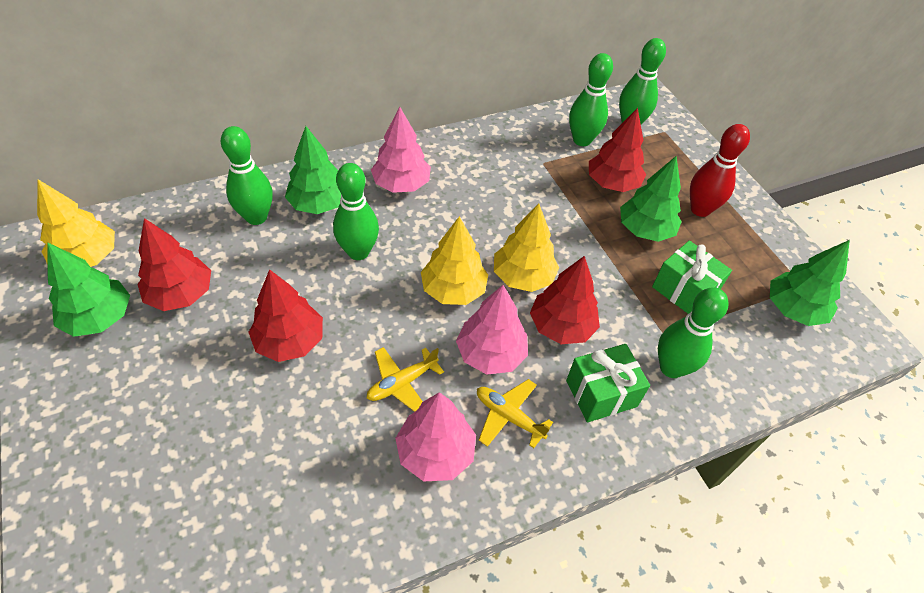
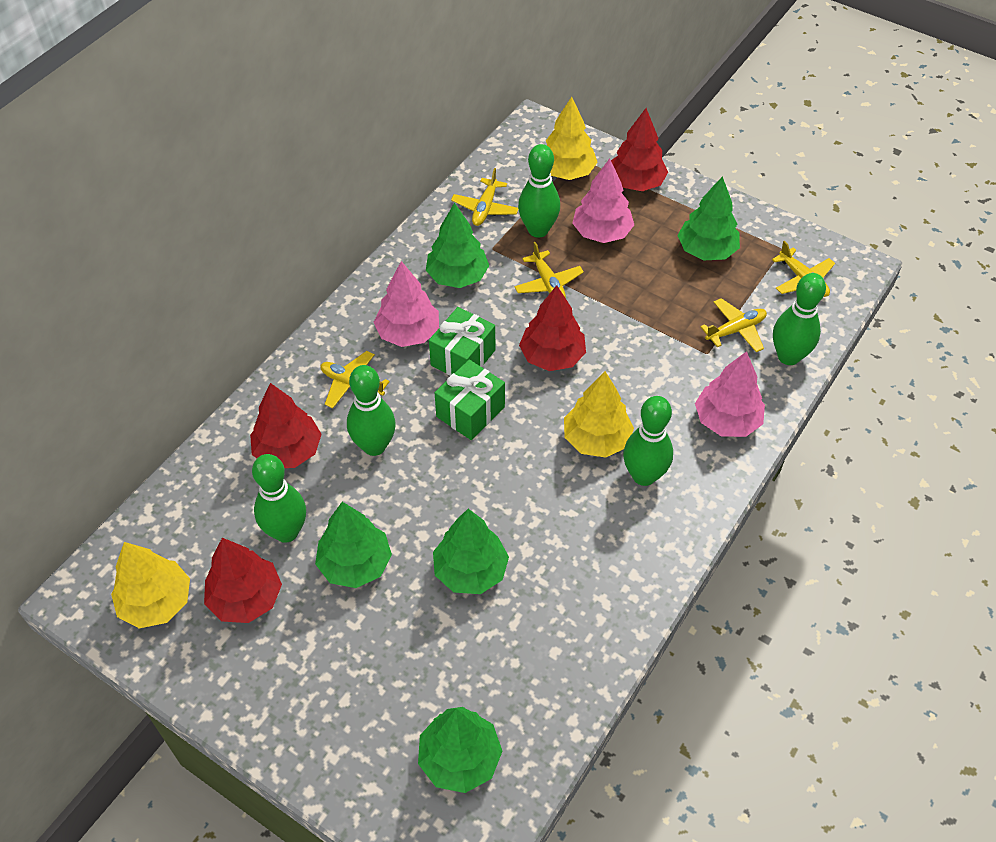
green tree: 4 -> 5
red bowling pin: 1 -> 0
yellow plane: 2 -> 5

